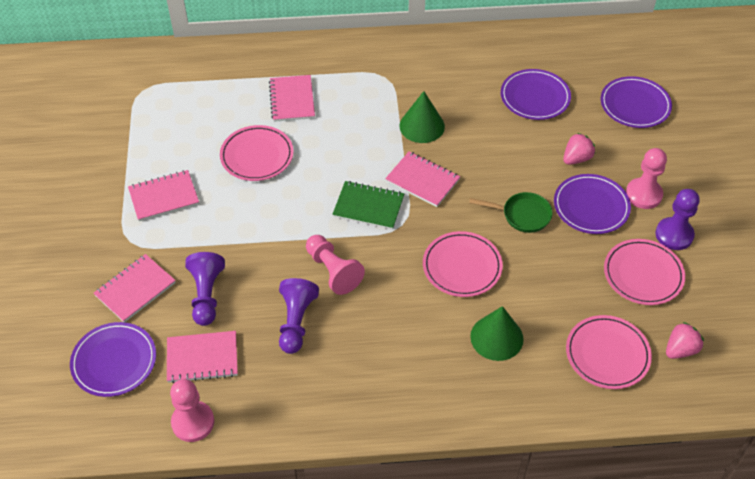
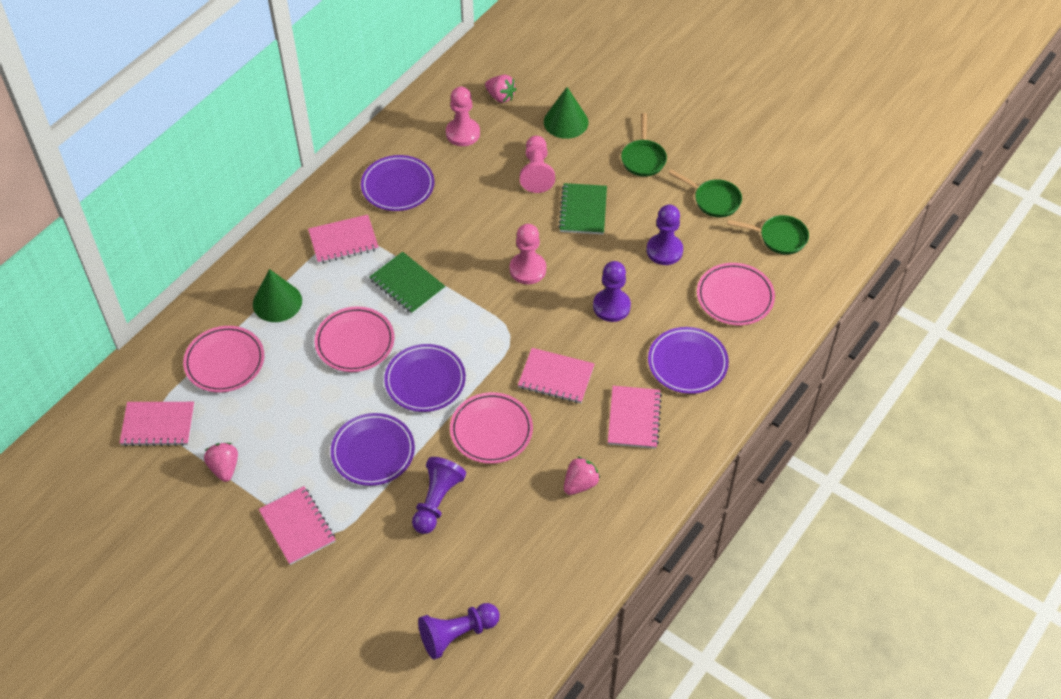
green notebook: 1 -> 2
green pan: 1 -> 3
pink strawberry: 2 -> 3
purple pawn: 3 -> 4

